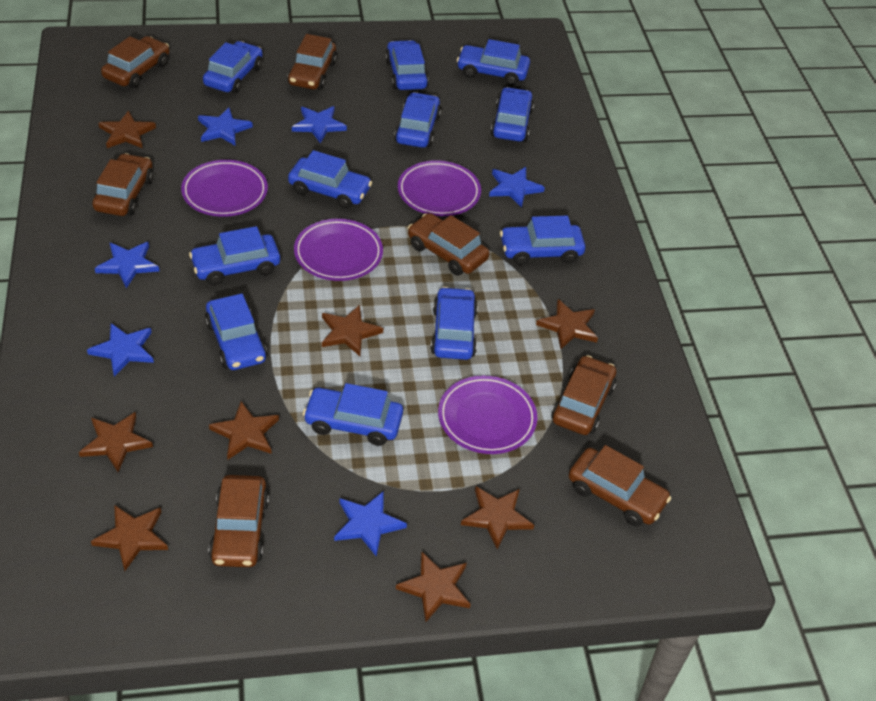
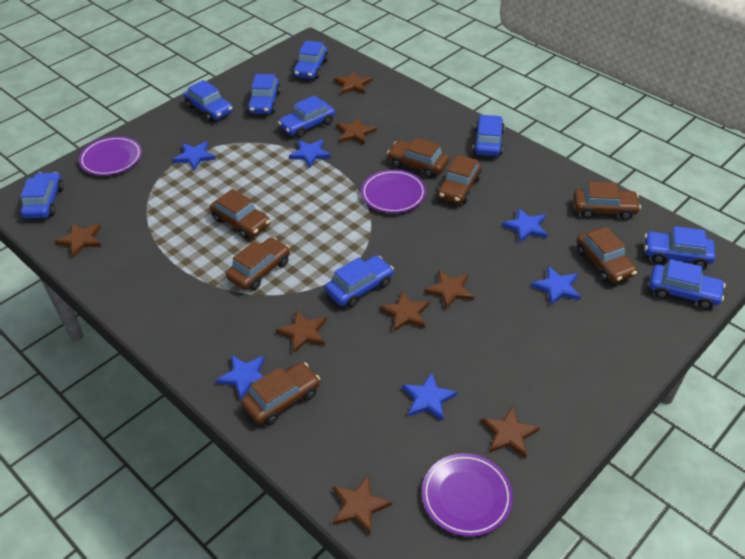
blue car: 11 -> 9
purple plate: 4 -> 3

